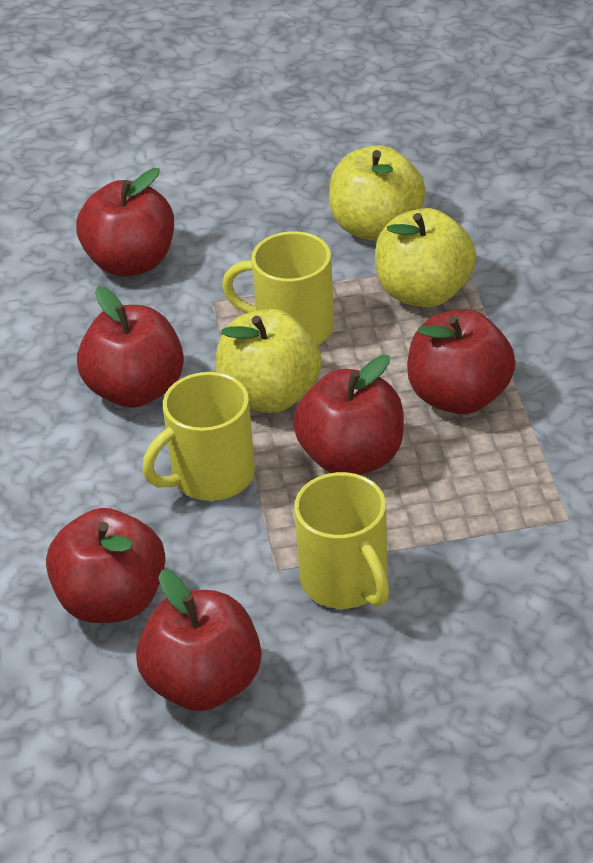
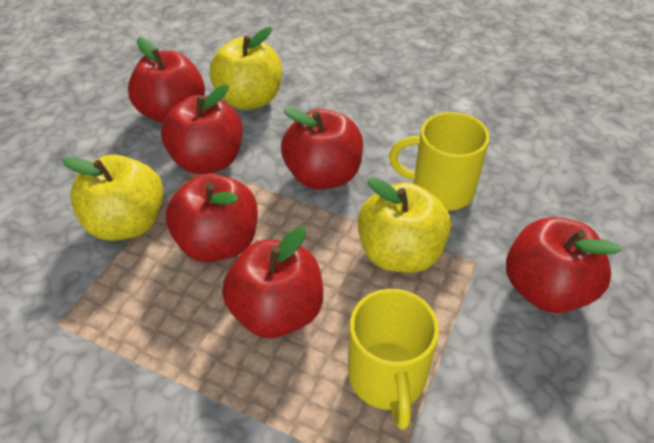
yellow mug: 3 -> 2

